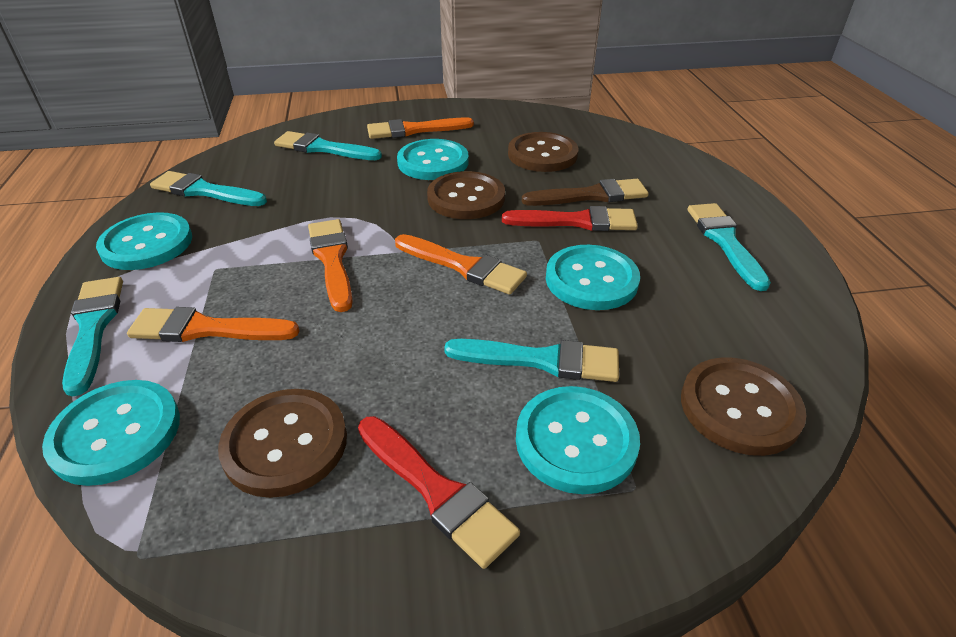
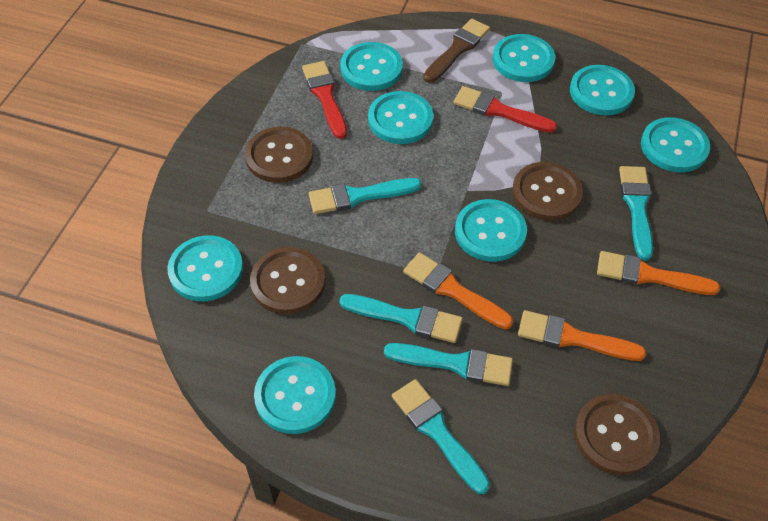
orange brush: 4 -> 3
turquoise button: 5 -> 8

